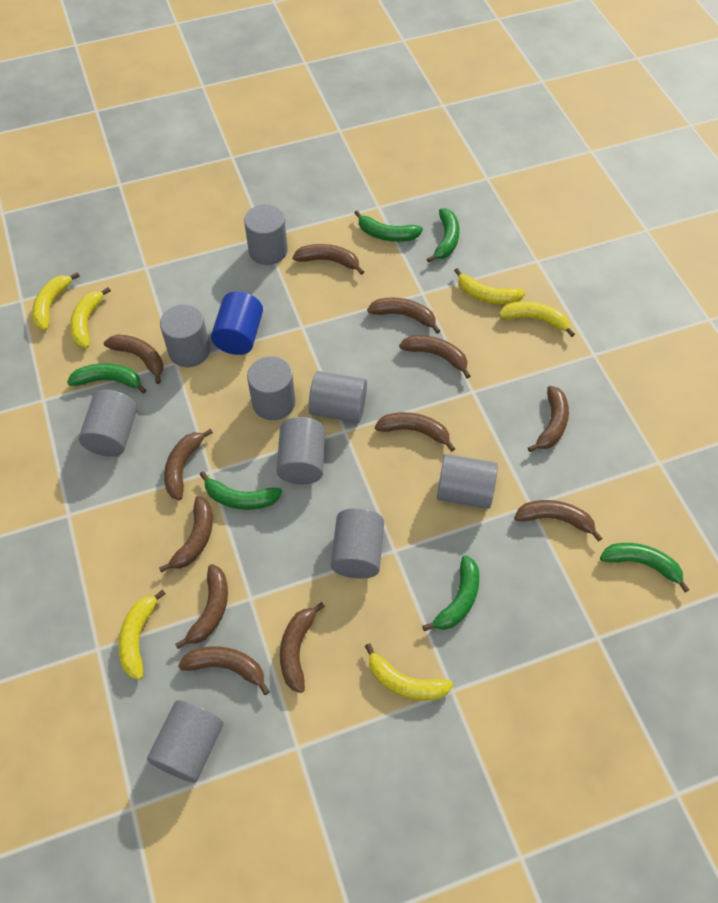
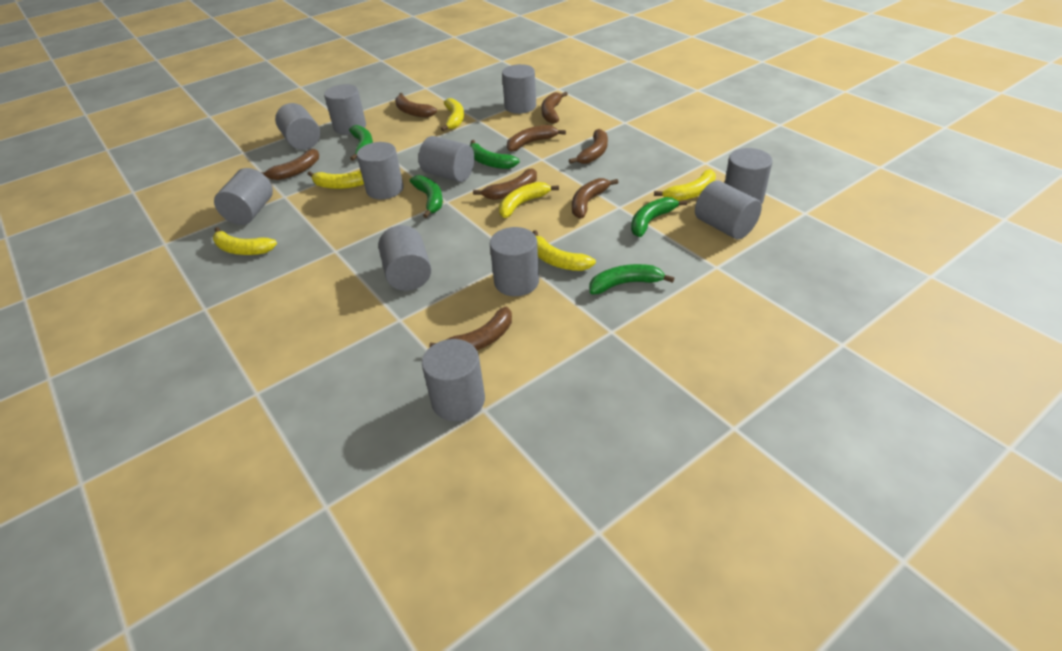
blue cylinder: 1 -> 0
brown banana: 12 -> 8
green banana: 6 -> 5
grey cylinder: 9 -> 11

